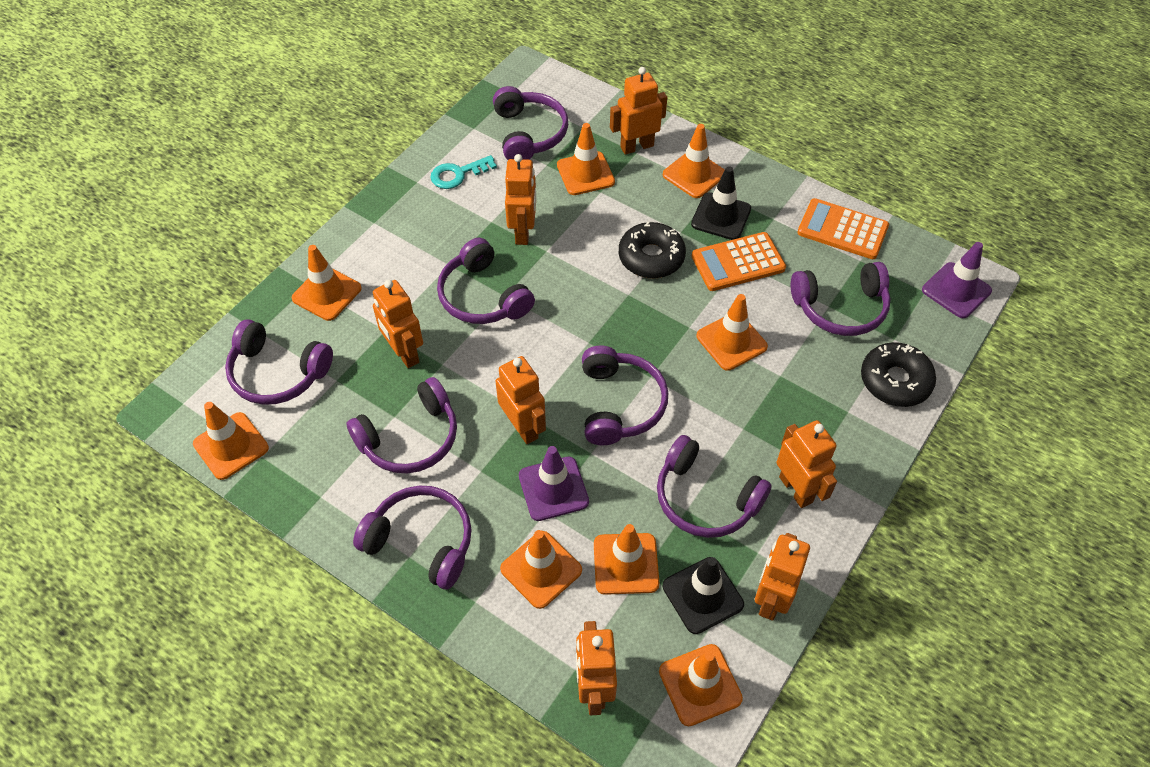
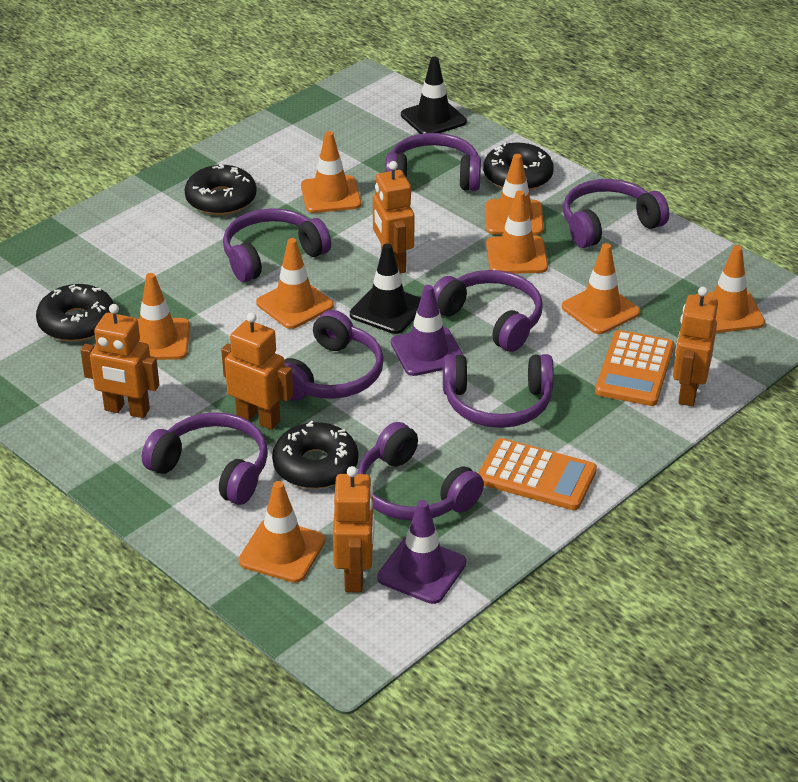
black donut: 2 -> 4
orange robot: 7 -> 5
turquoise key: 1 -> 0

